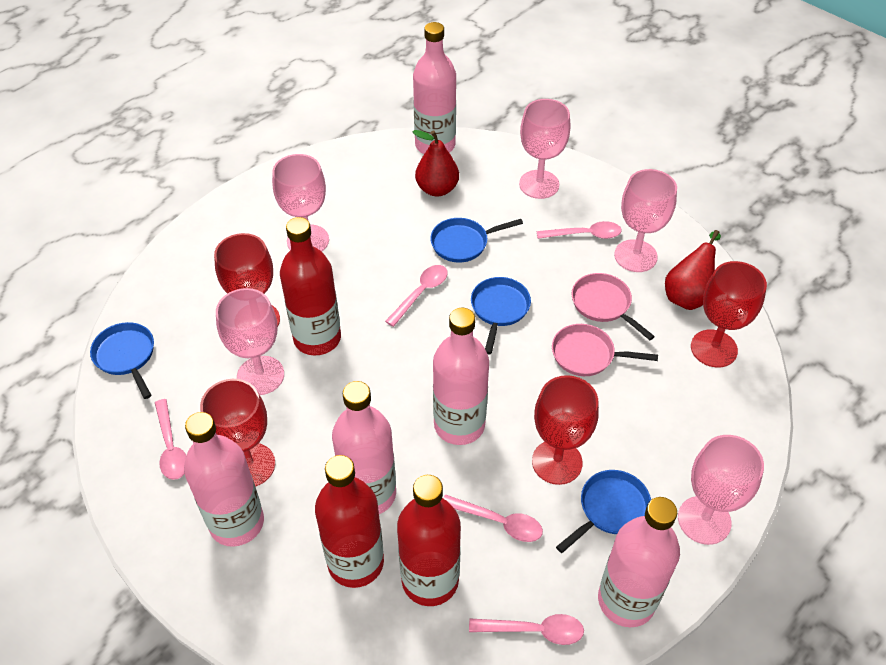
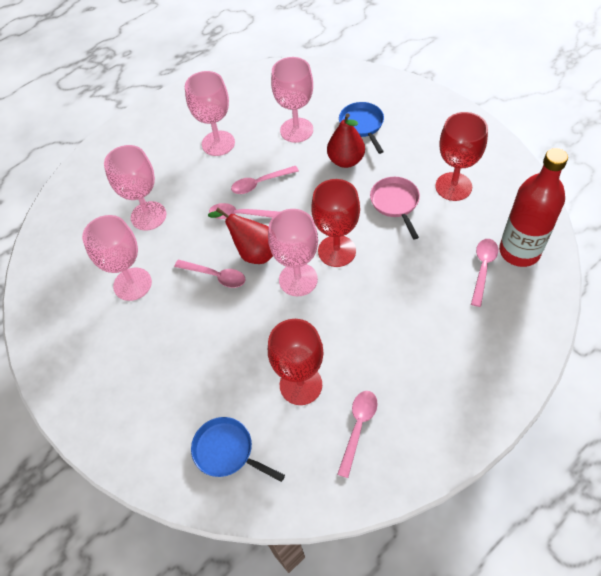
blue pan: 4 -> 2
pink bottle: 5 -> 0
pink pan: 2 -> 1
red bottle: 3 -> 1
red goblet: 4 -> 3

